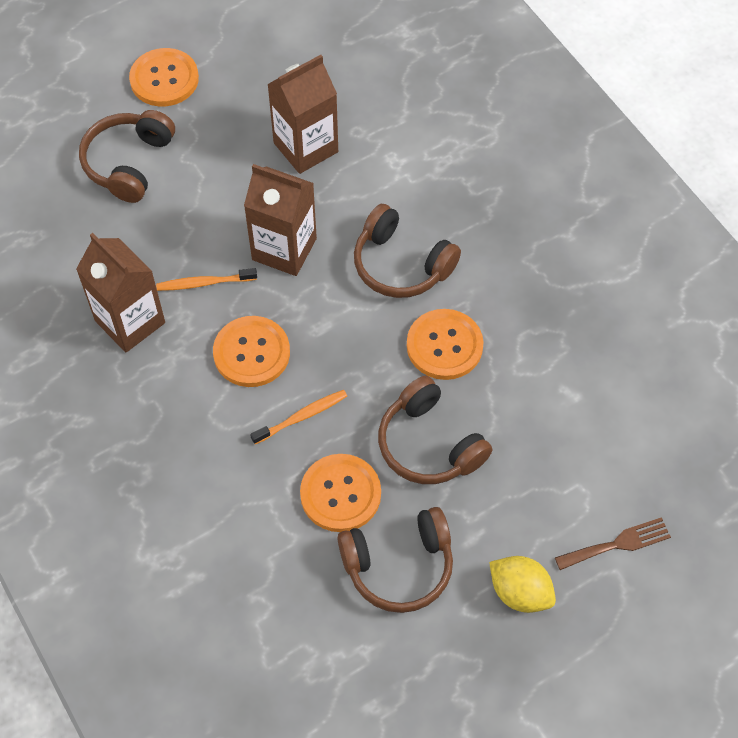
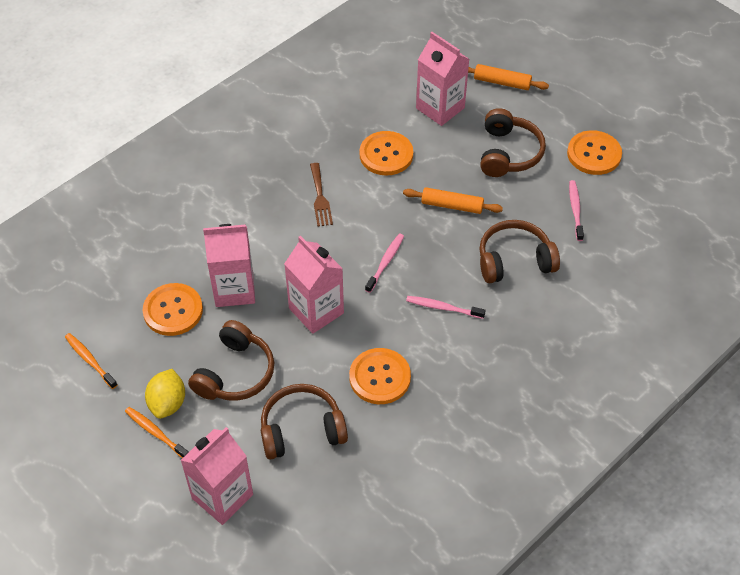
brown carton: 3 -> 0
orange rolling pin: 0 -> 2
pink carton: 0 -> 4
pink toothbrush: 0 -> 3

